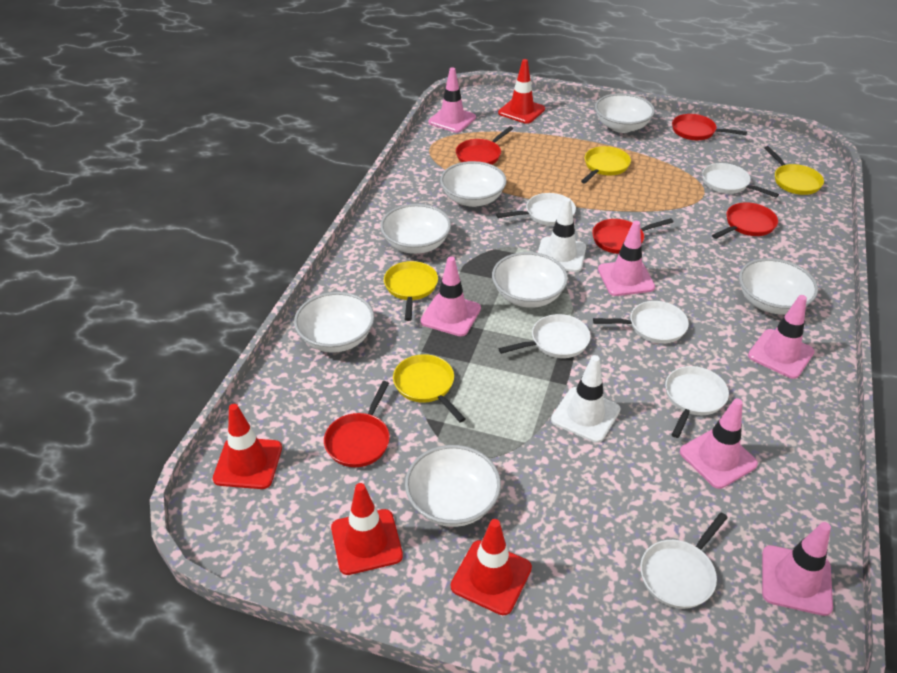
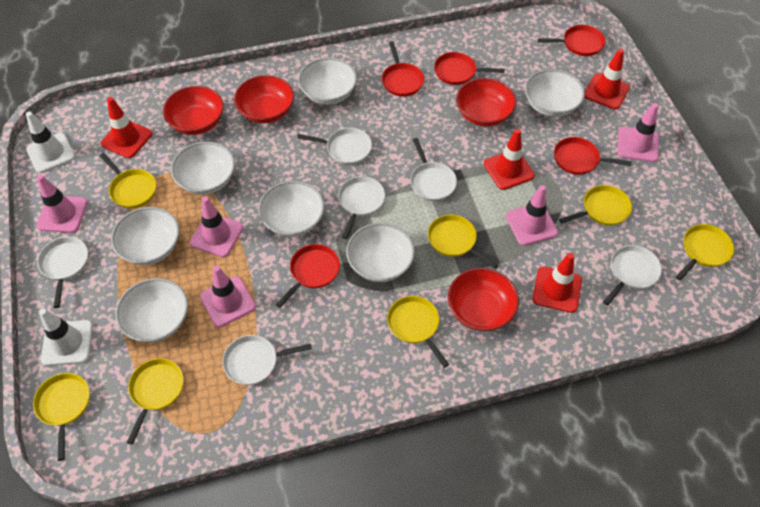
pink traffic cone: 6 -> 5
red bowl: 0 -> 4
yellow pan: 4 -> 7

